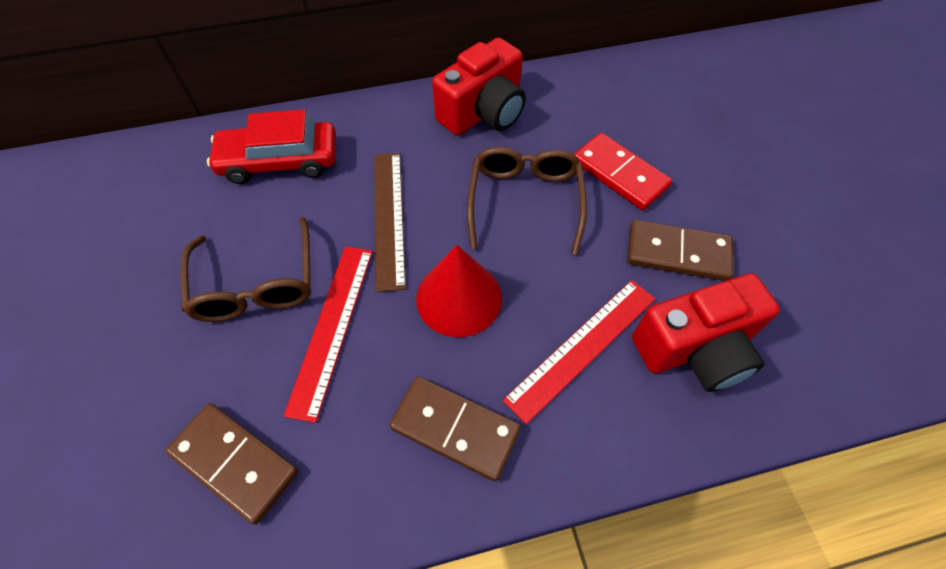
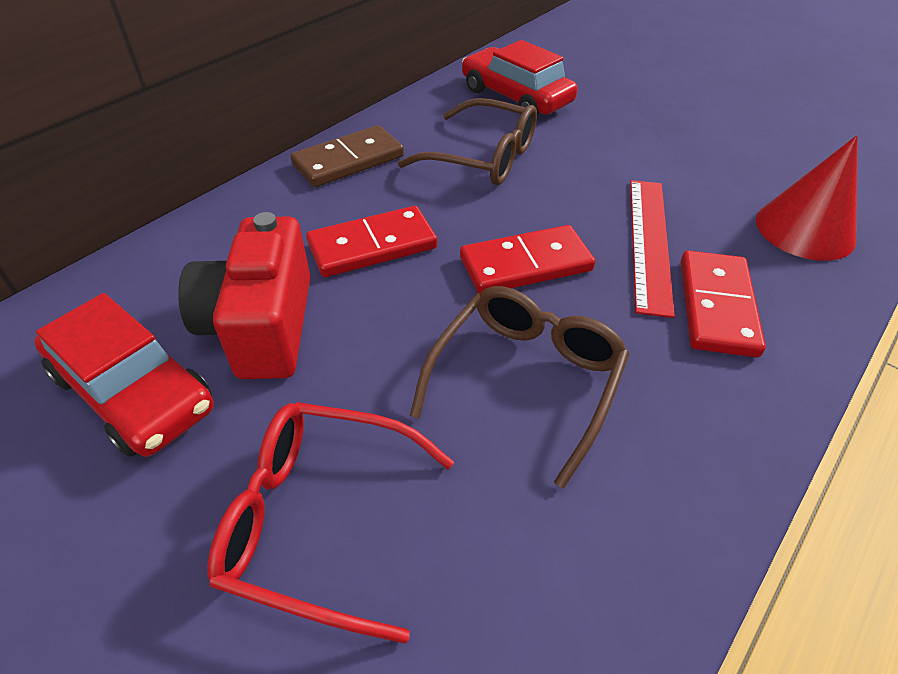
brown domino: 3 -> 1
brown ruler: 1 -> 0
red camera: 2 -> 1
red car: 1 -> 2
red domino: 1 -> 3
red glasses: 0 -> 1
red ruler: 2 -> 1

